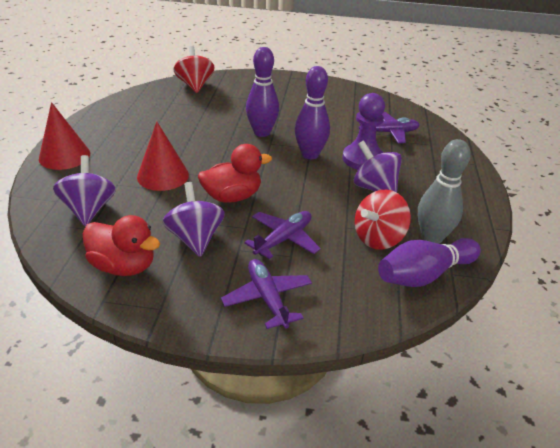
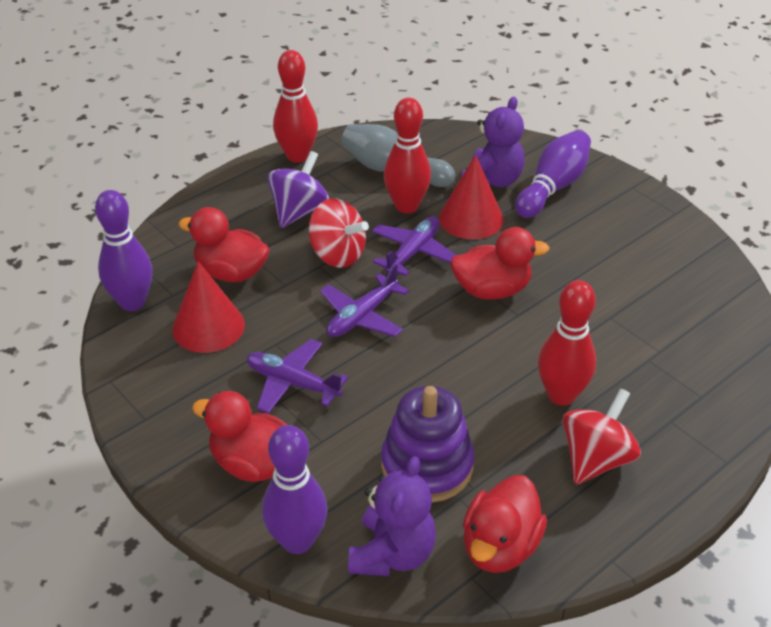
purple pawn: 1 -> 0
purple spinning top: 3 -> 1
purple stacking toy: 0 -> 1
purple teddy bear: 0 -> 2
red bowling pin: 0 -> 3
red duck: 2 -> 4

